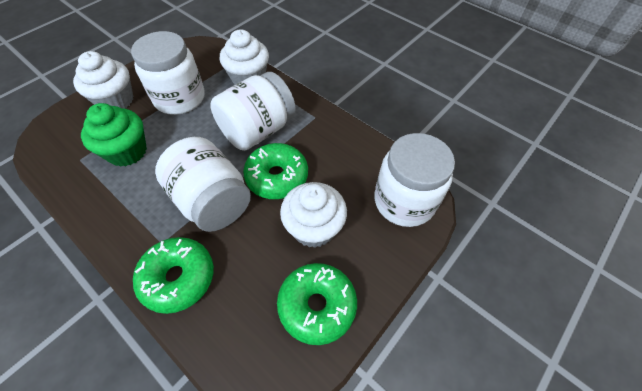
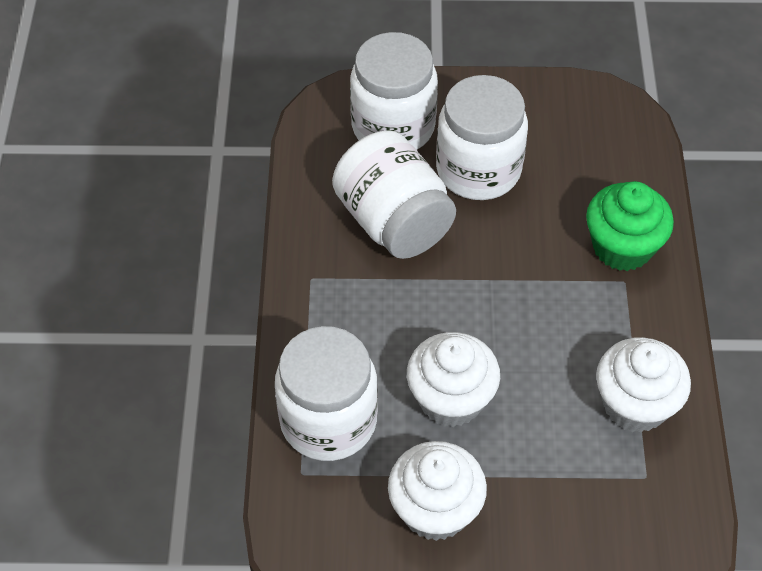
green donut: 3 -> 0

